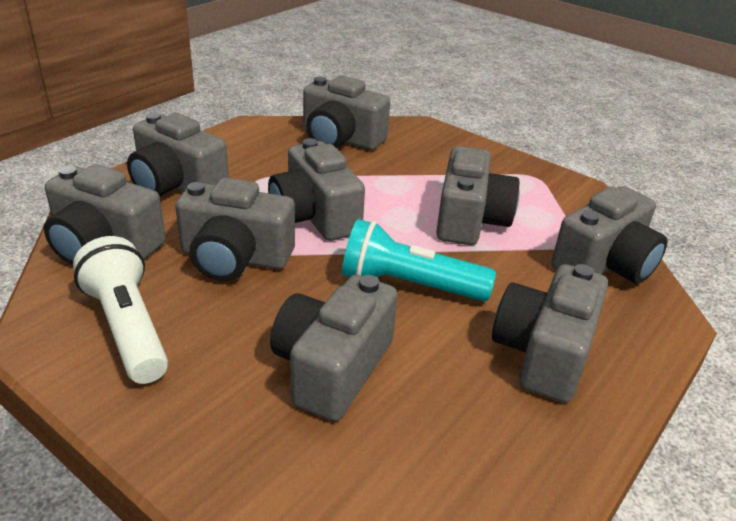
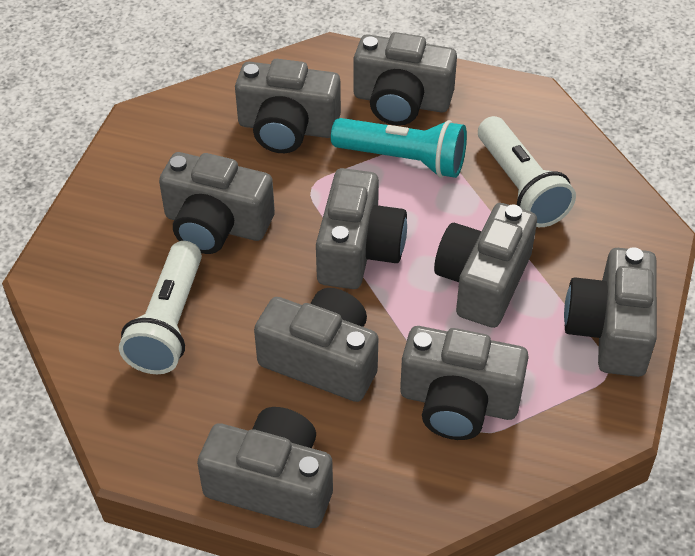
white flashlight: 1 -> 2

